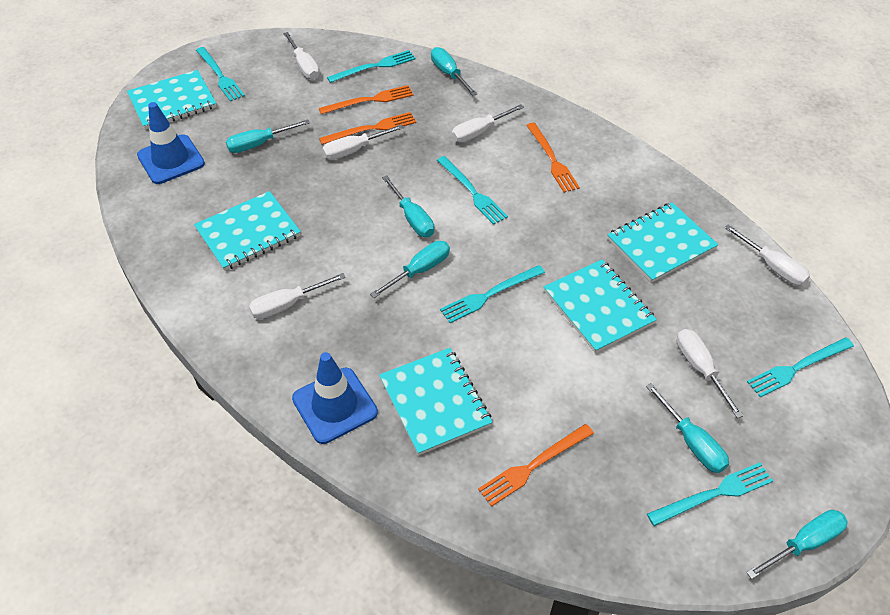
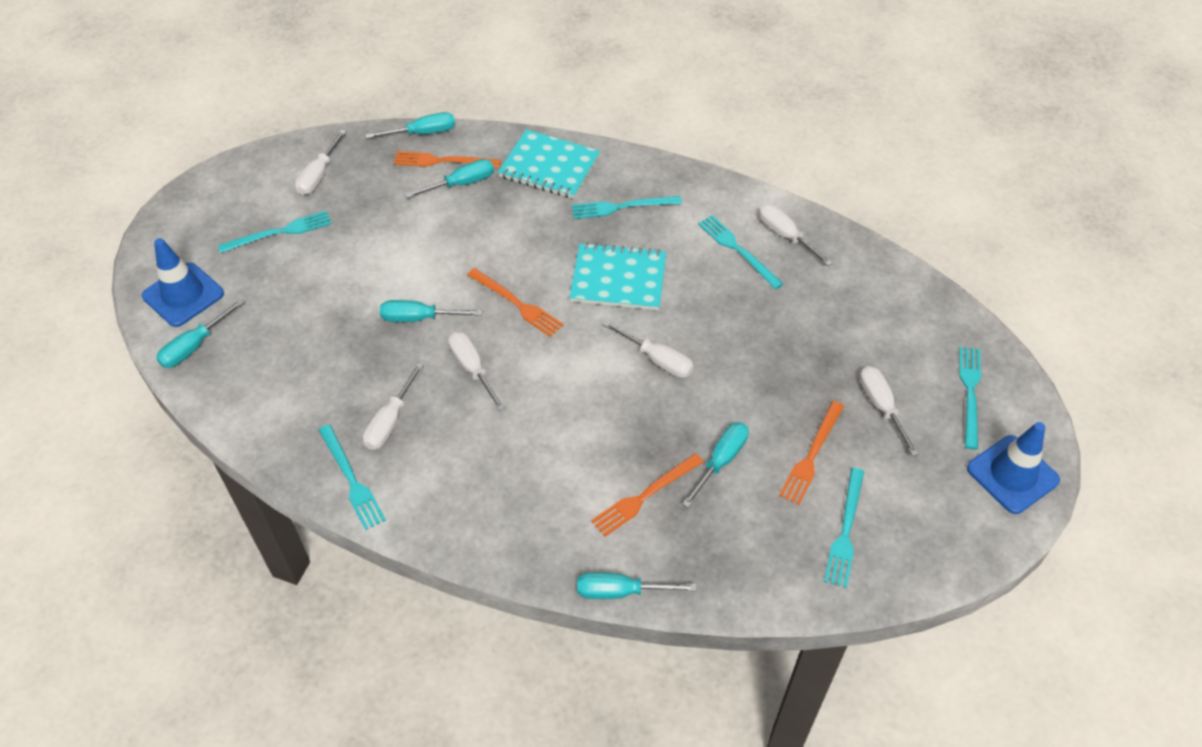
turquoise notebook: 5 -> 2

